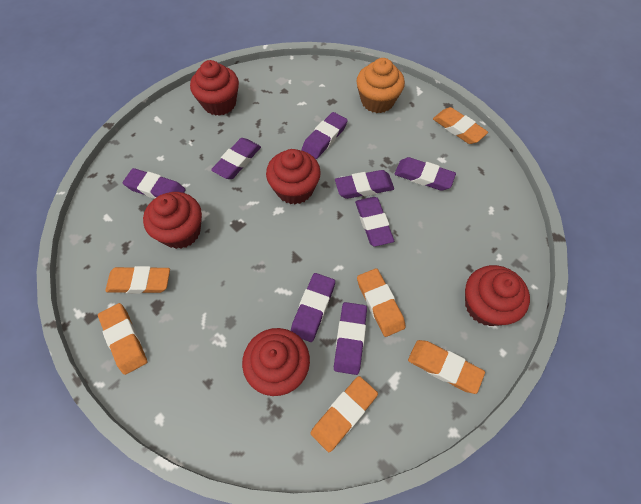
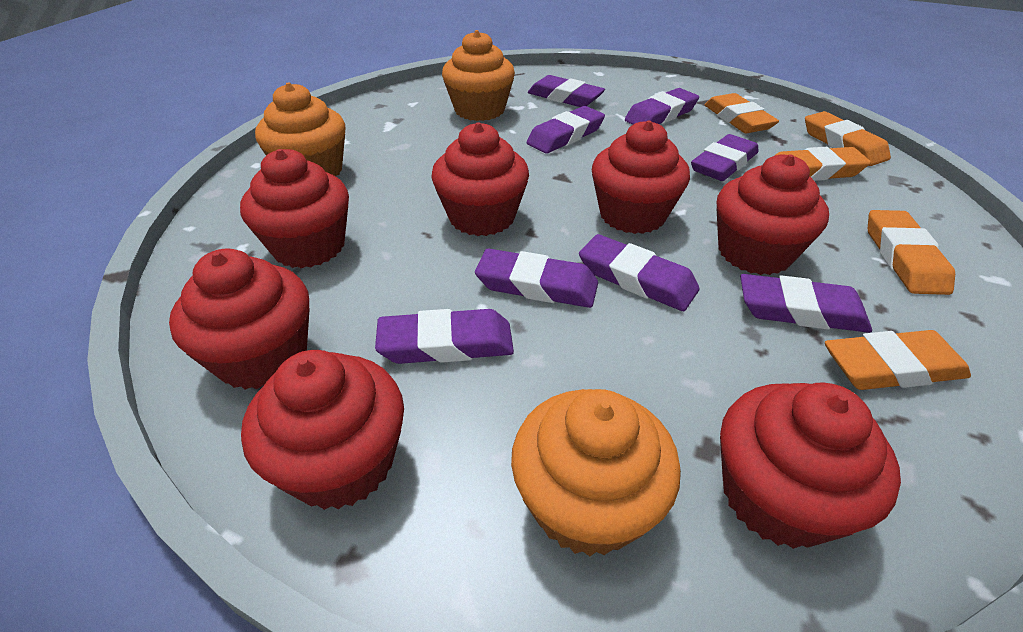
orange cupcake: 1 -> 3
orange eraser: 6 -> 5
red cupcake: 5 -> 7

